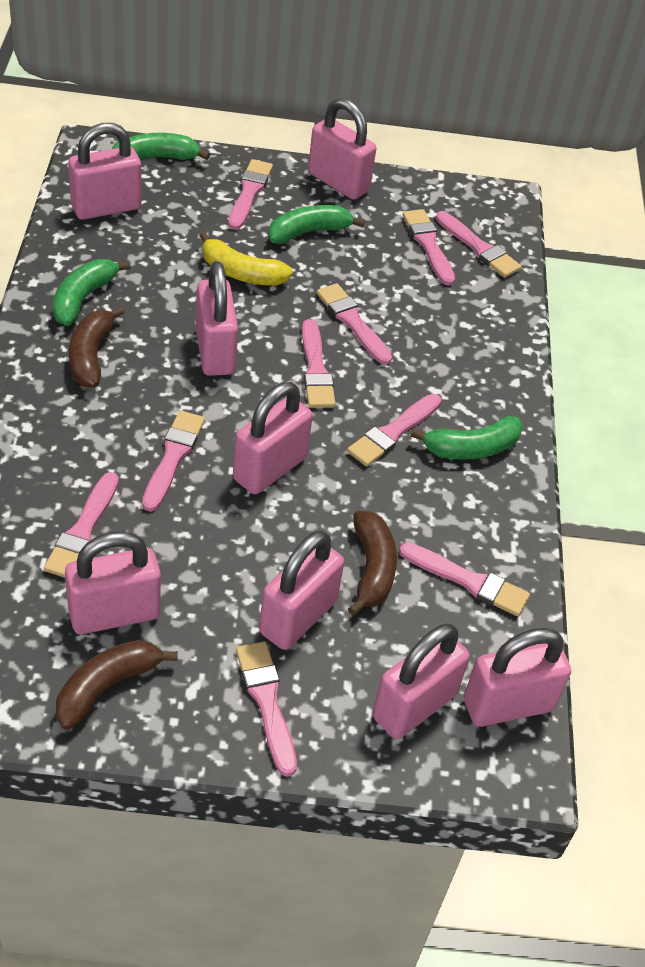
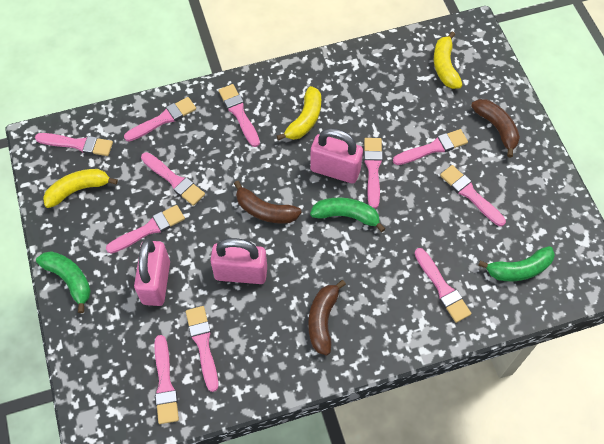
green banana: 4 -> 3
pink brush: 10 -> 11
pink padlock: 8 -> 3
yellow banana: 1 -> 3

